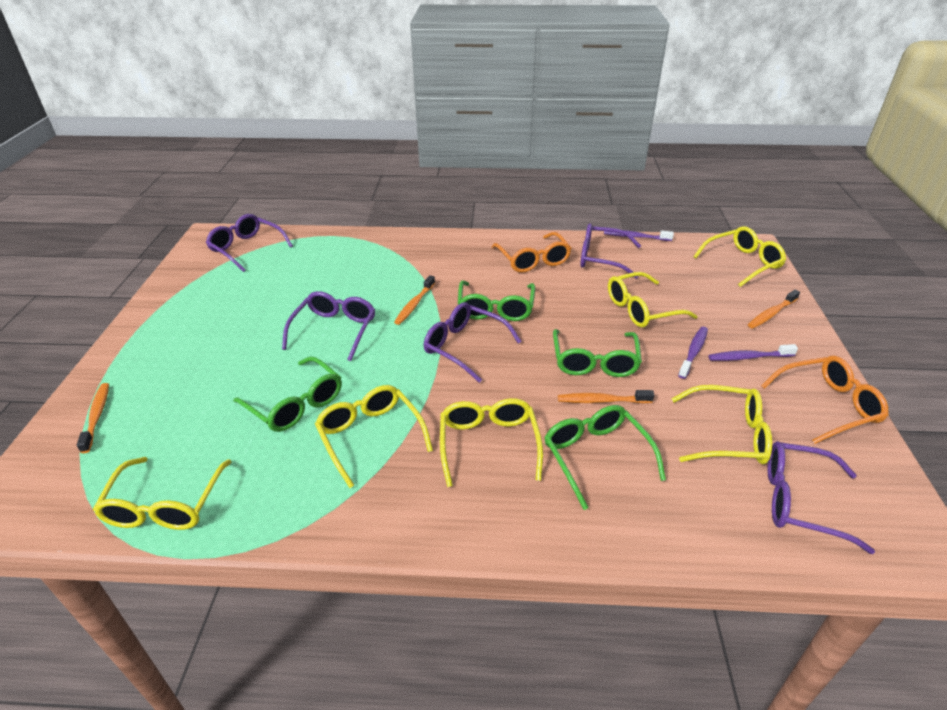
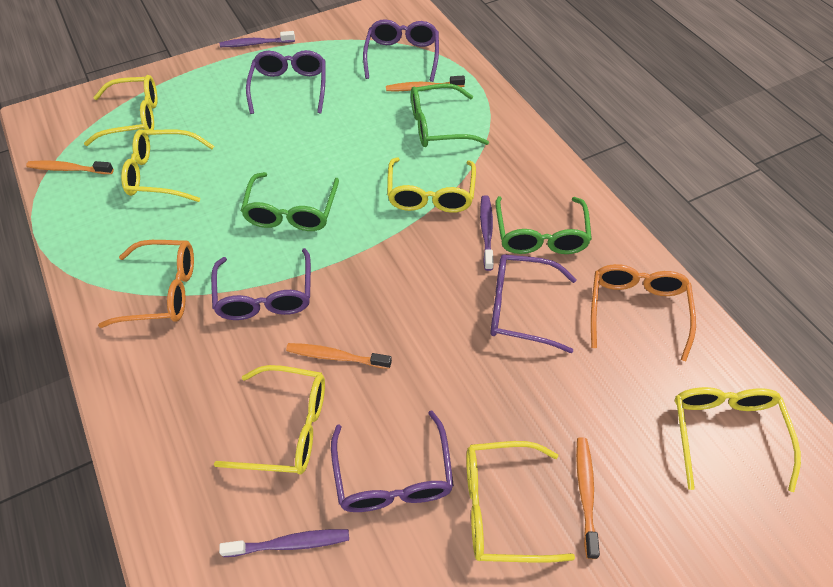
green glasses: 4 -> 3

